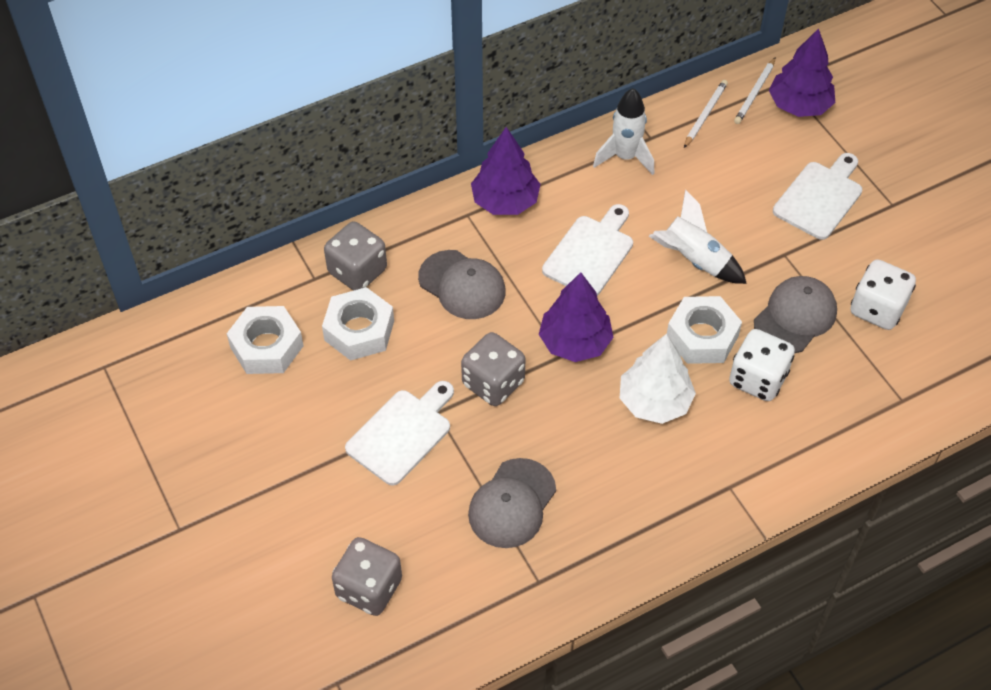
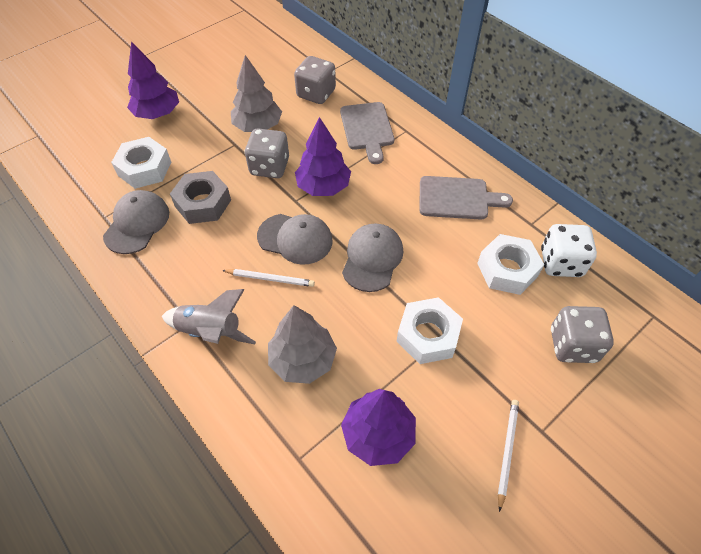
grey cutting board: 0 -> 2
grey nut: 0 -> 1
grey rocket: 0 -> 1
grey tree: 0 -> 2
white cutting board: 3 -> 0
white dice: 2 -> 1
white rocket: 2 -> 0
white tree: 1 -> 0

